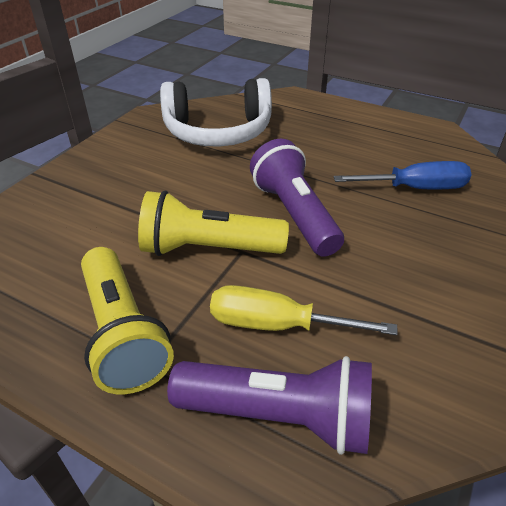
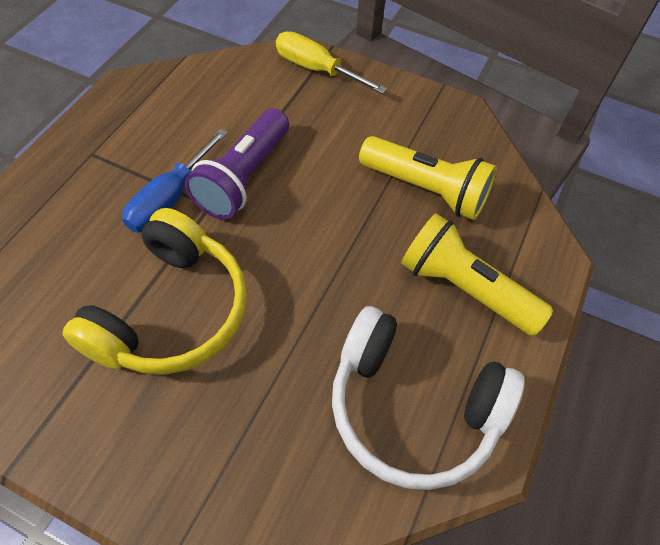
purple flashlight: 2 -> 1
yellow headphones: 0 -> 1

